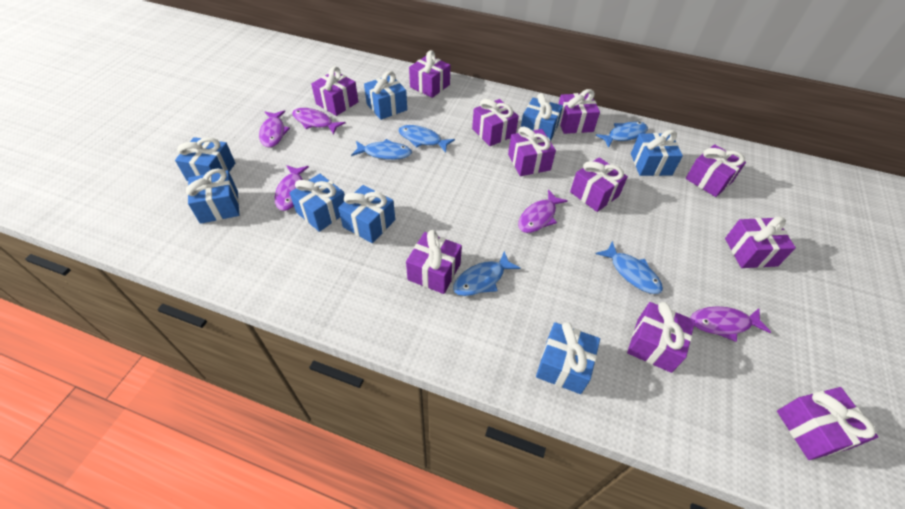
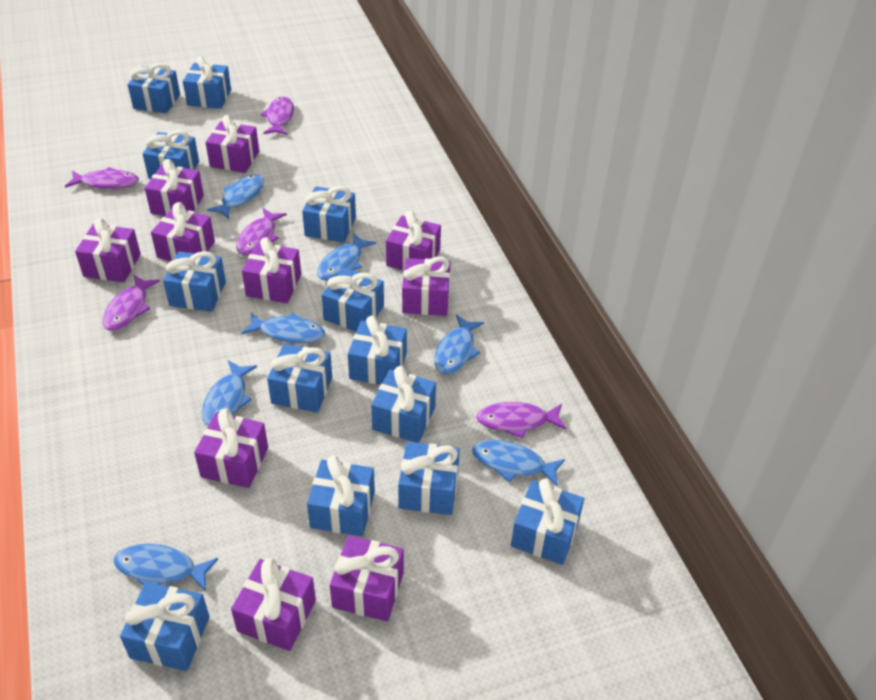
blue fish: 5 -> 7
blue gift: 8 -> 13
purple gift: 11 -> 10

